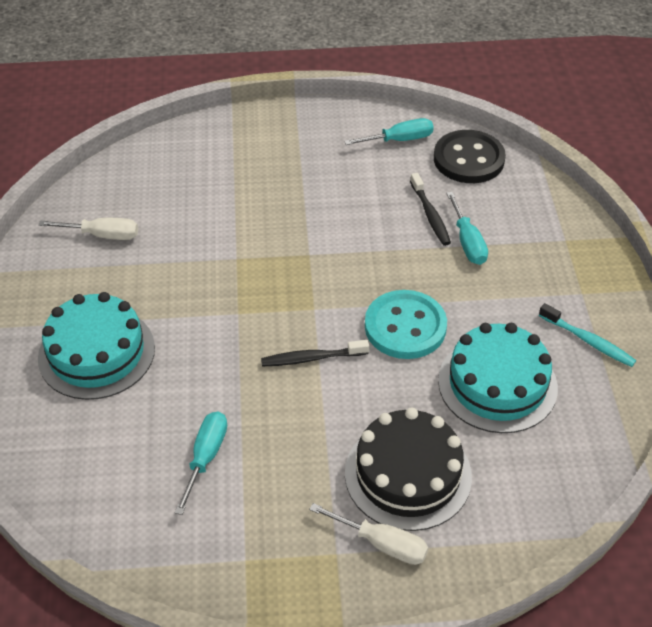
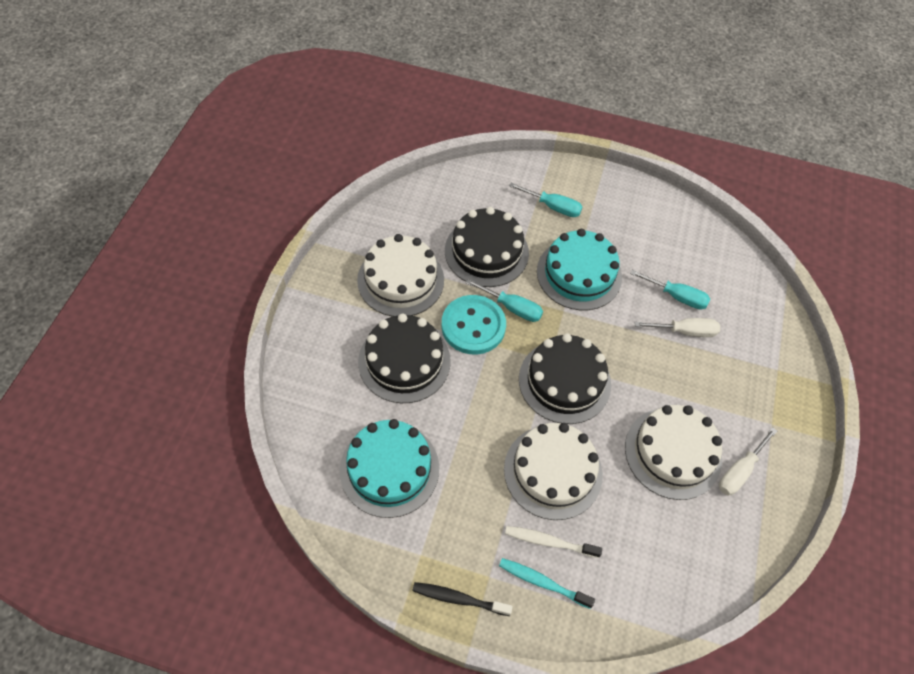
black button: 1 -> 0
black cake: 1 -> 3
black toothbrush: 2 -> 1
white cake: 0 -> 3
white toothbrush: 0 -> 1

